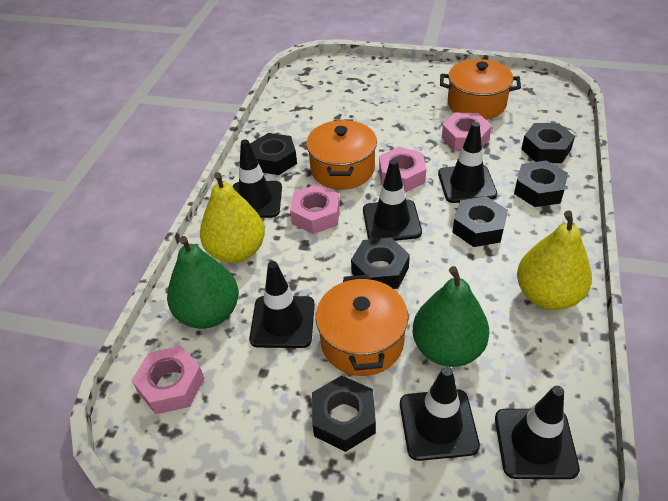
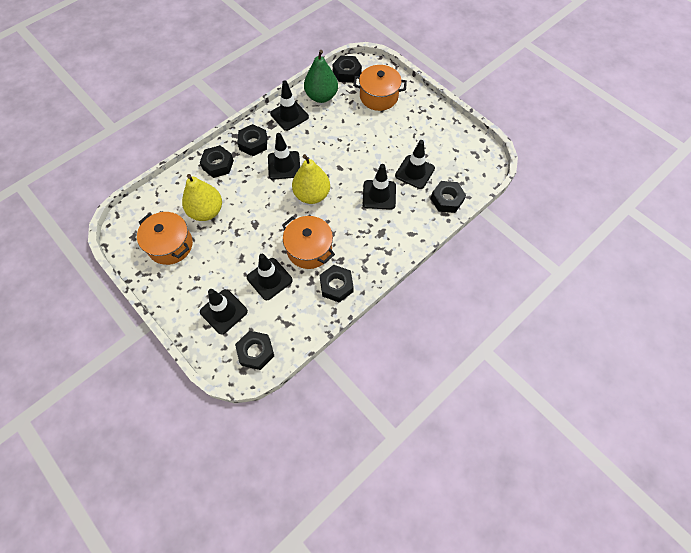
green pear: 2 -> 1
pink nut: 4 -> 0

